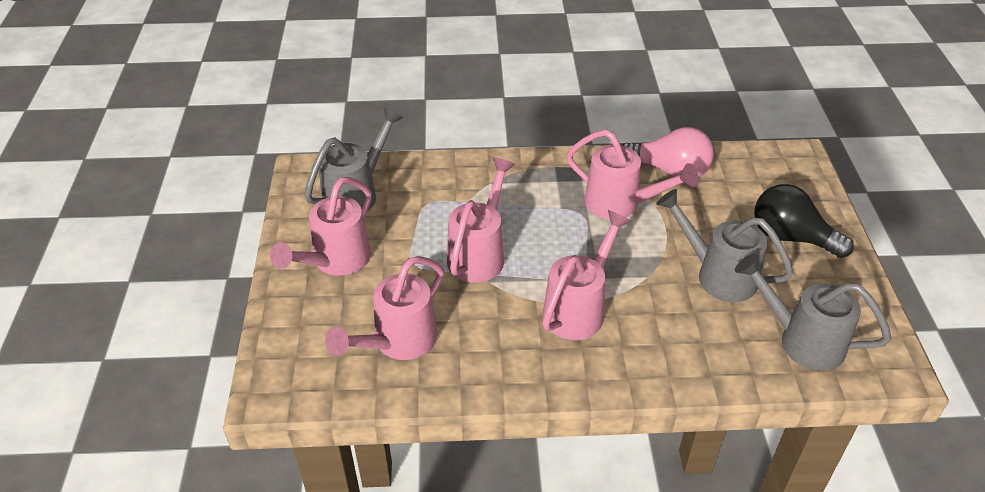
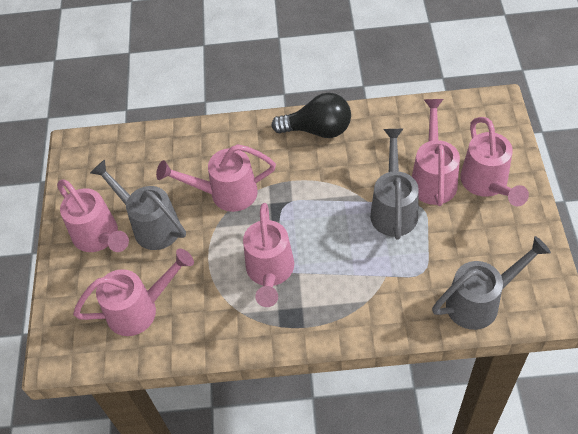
pink light bulb: 1 -> 0
pink watering can: 5 -> 6

